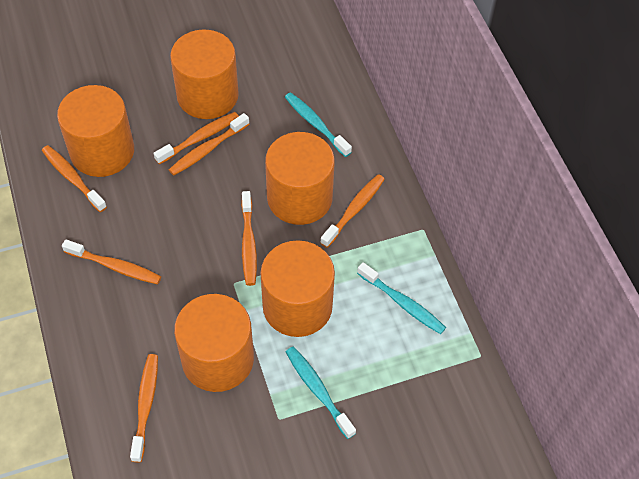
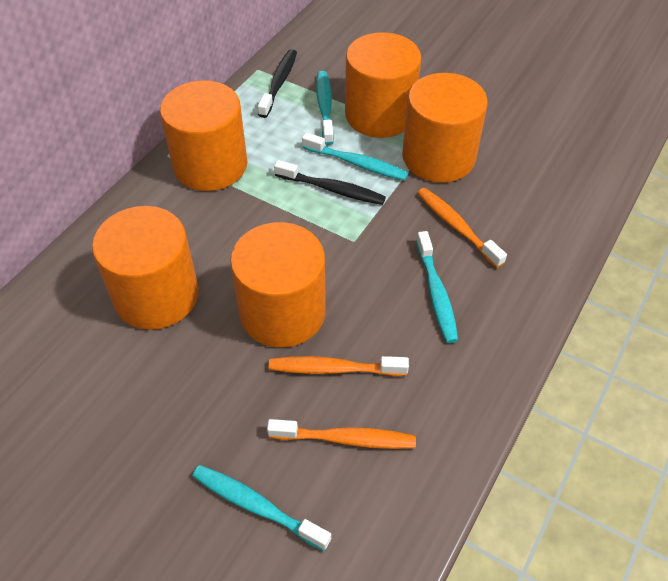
black toothbrush: 0 -> 2
orange toothbrush: 7 -> 3
turquoise toothbrush: 3 -> 4

